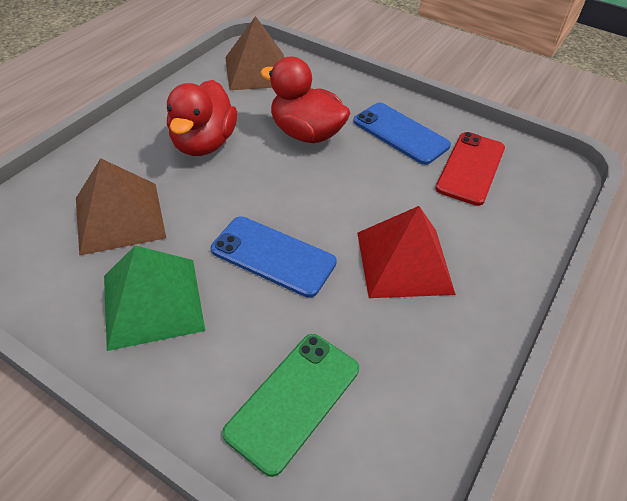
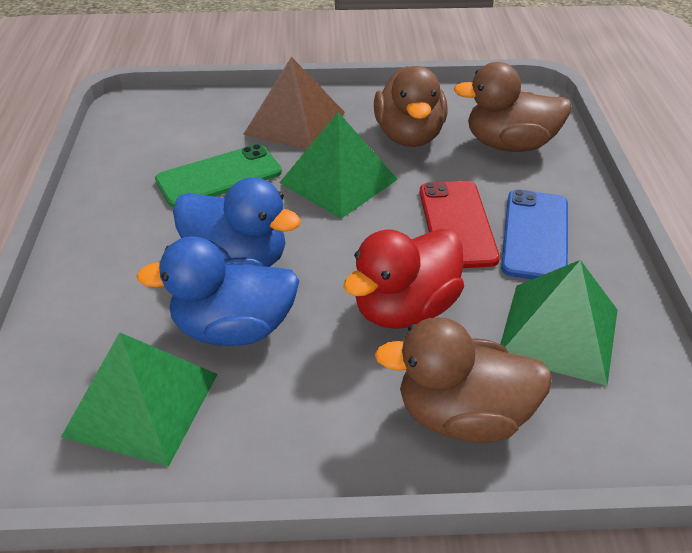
blue duck: 0 -> 2
blue phone: 2 -> 1
brown duck: 0 -> 3
brown pyramid: 2 -> 1
green pyramid: 1 -> 3
red duck: 2 -> 1
red pyramid: 1 -> 0

